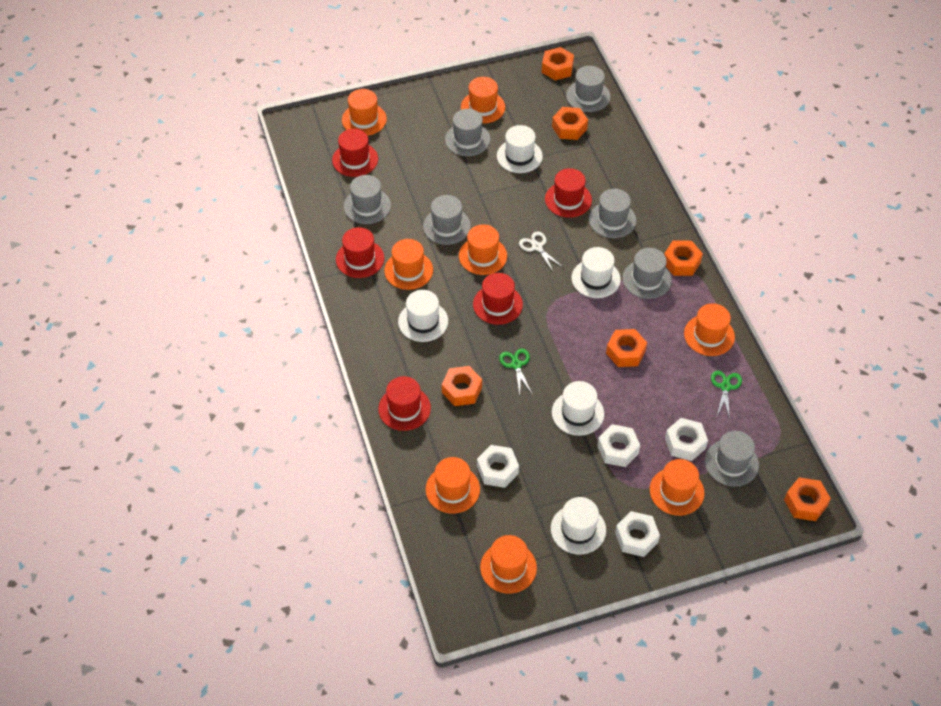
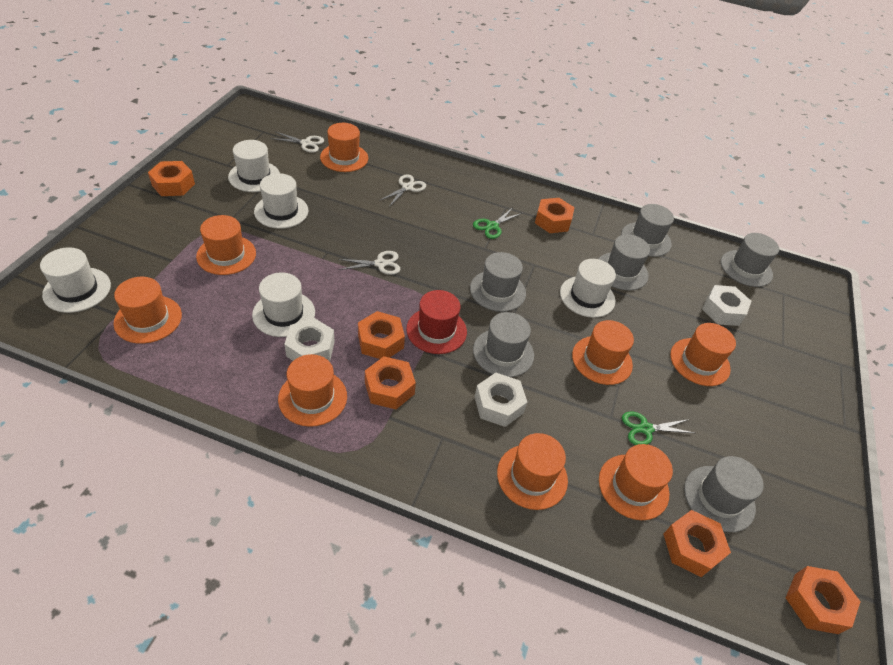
grey hat: 7 -> 6
red hat: 5 -> 1
white nut: 4 -> 3
white scissors: 1 -> 3

